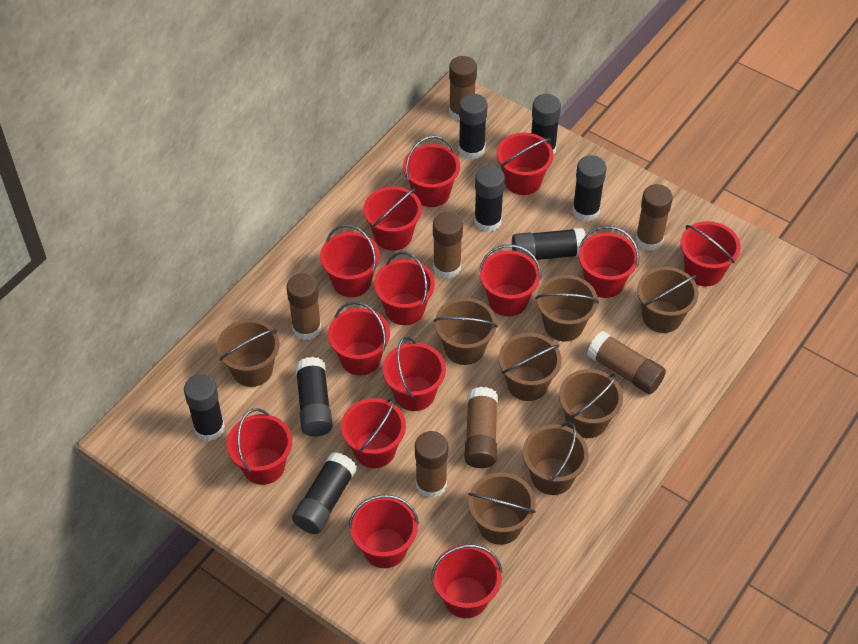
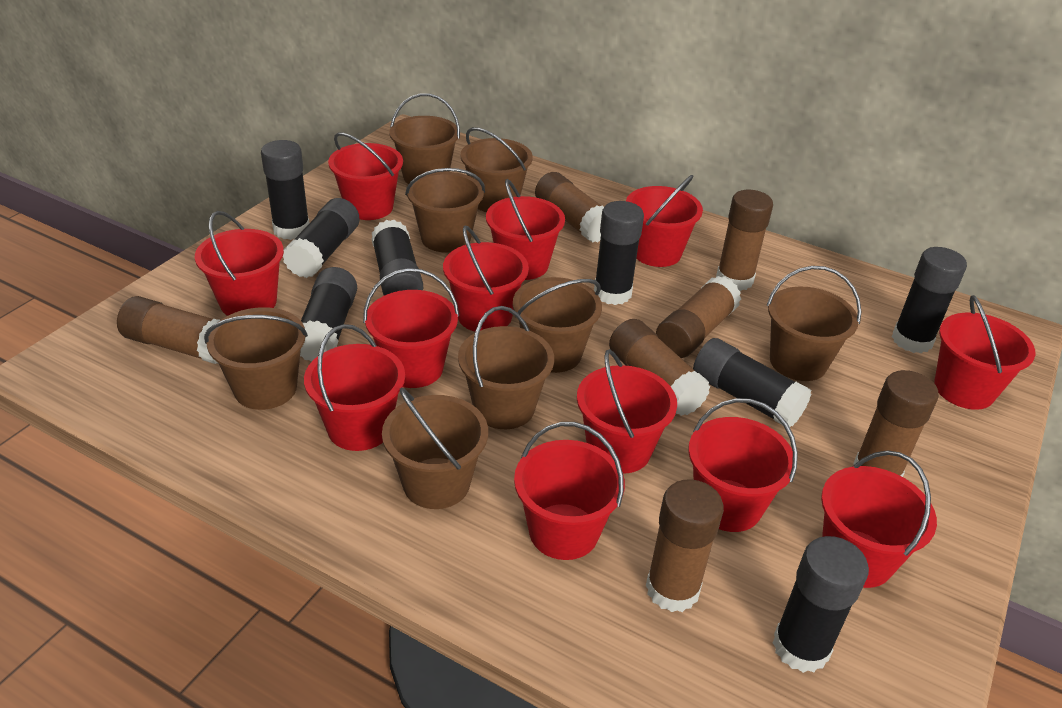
red bucket: 14 -> 12

